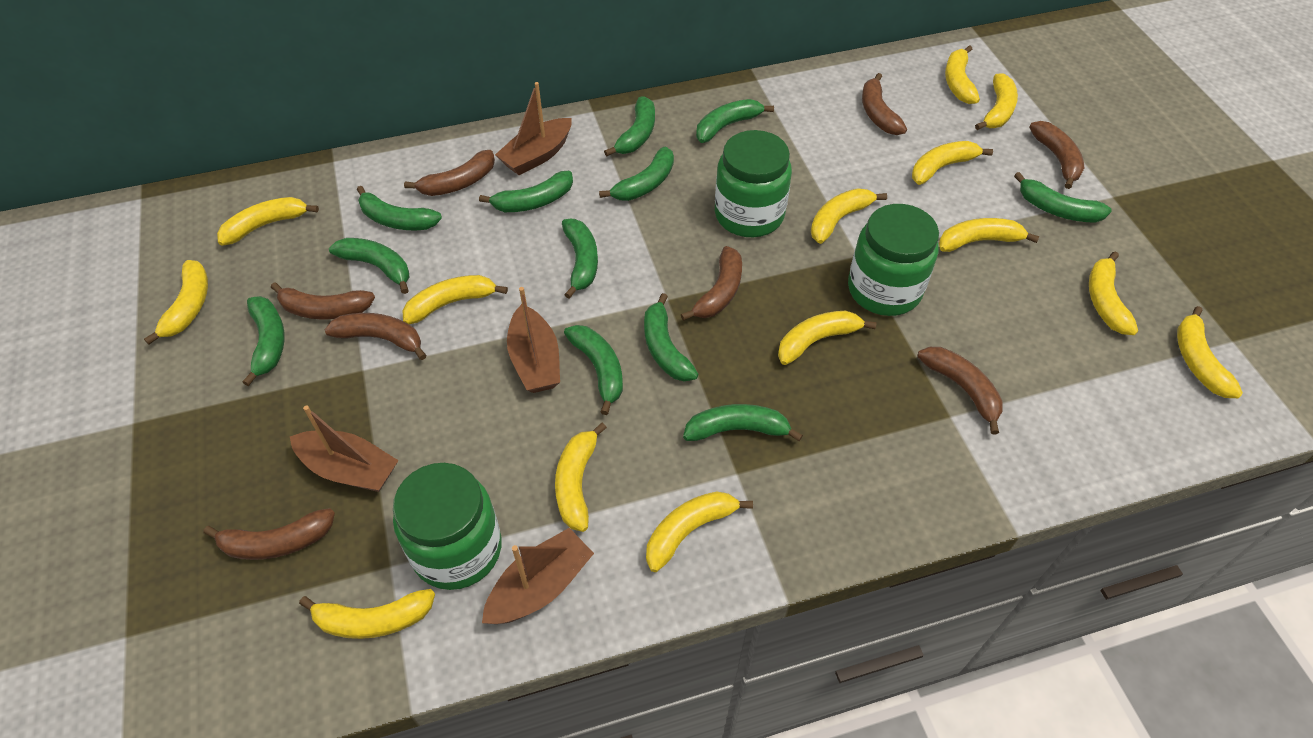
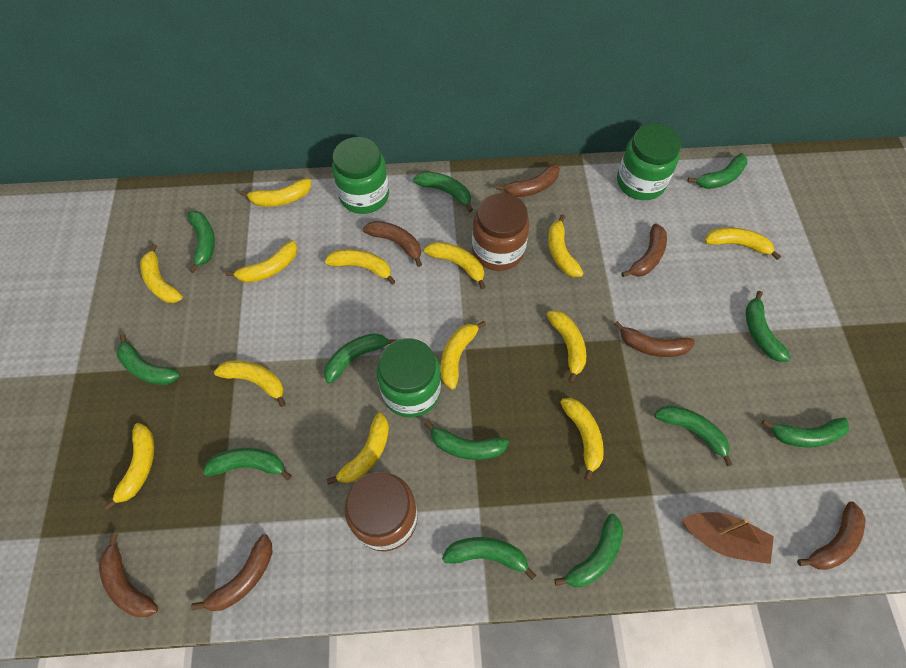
brown banana: 8 -> 7
brown boat: 4 -> 1
brown jar: 0 -> 2
yellow banana: 14 -> 13

